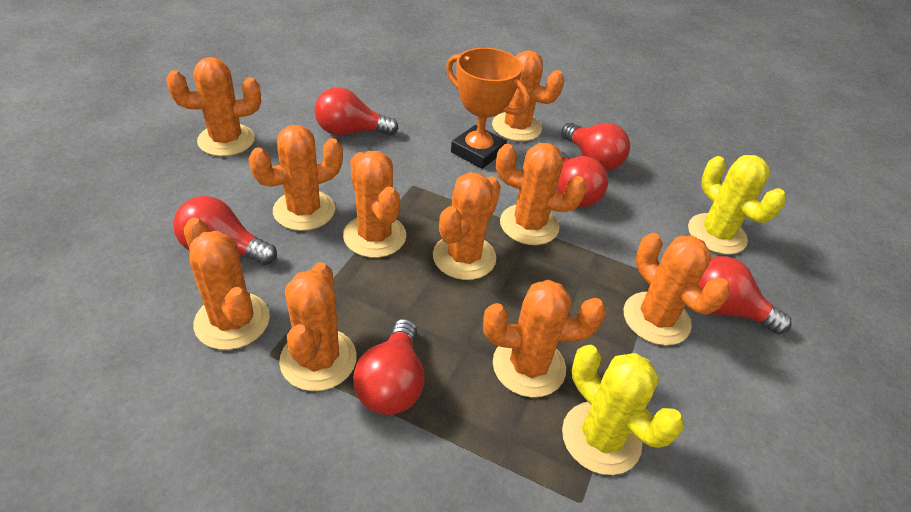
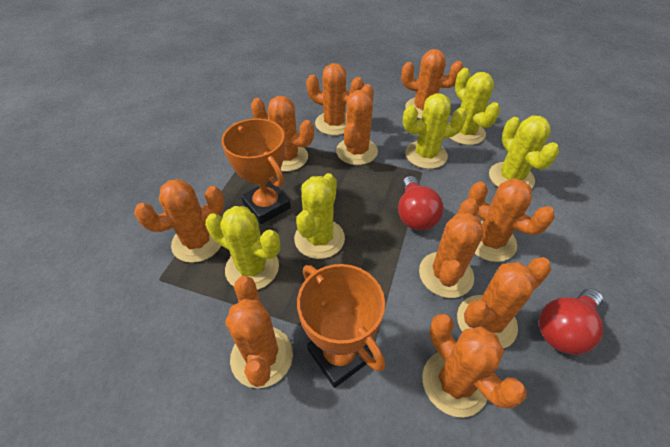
orange trophy: 1 -> 2
red light bulb: 6 -> 2
yellow cactus: 2 -> 5

